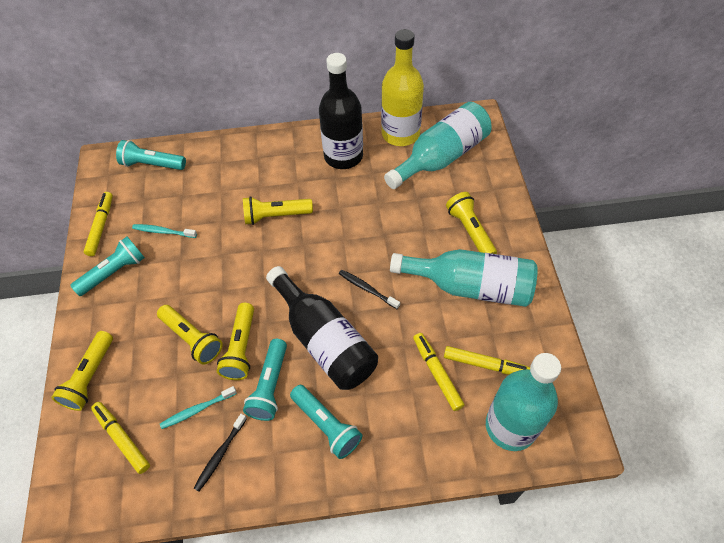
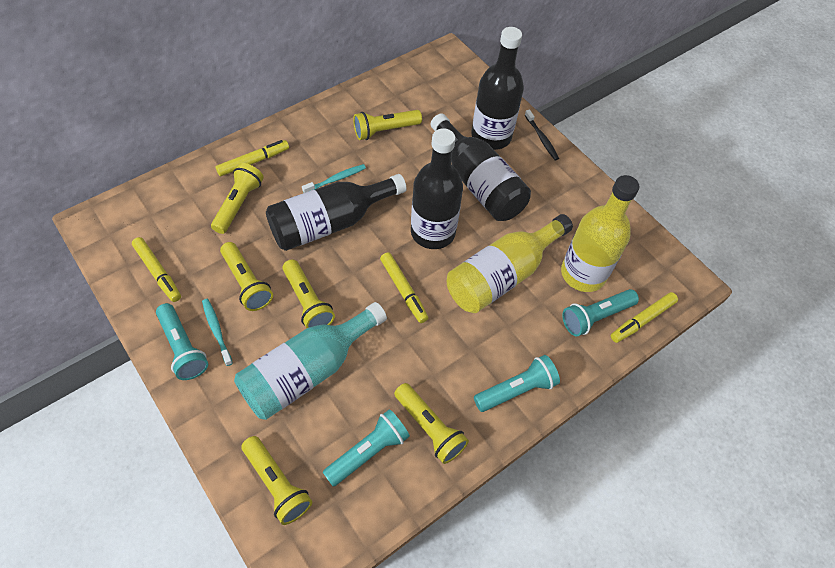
black bottle: 2 -> 4
black toothbrush: 2 -> 1
turquoise bottle: 3 -> 1
yellow bottle: 1 -> 2
yellow flashlight: 5 -> 6

